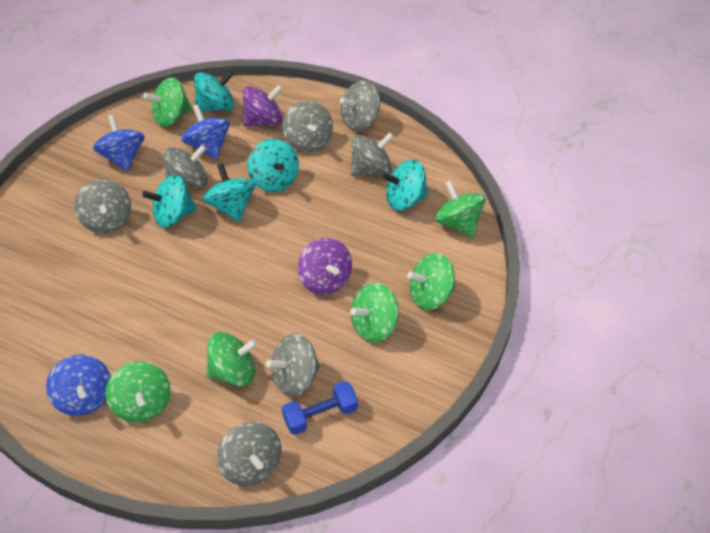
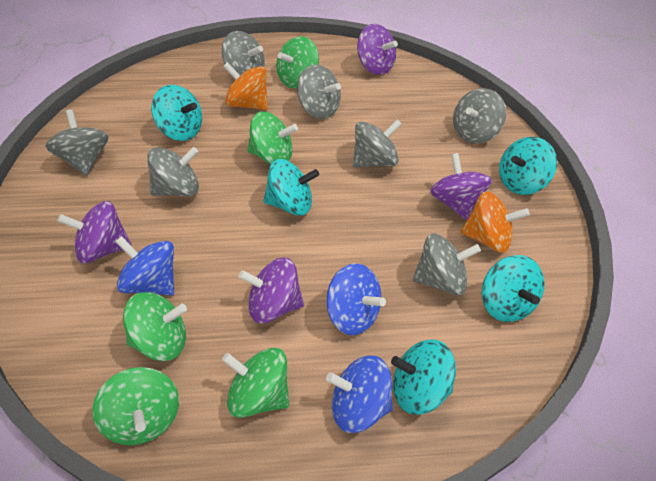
blue dumbbell: 1 -> 0
green spinning top: 6 -> 5
orange spinning top: 0 -> 2
purple spinning top: 2 -> 4

